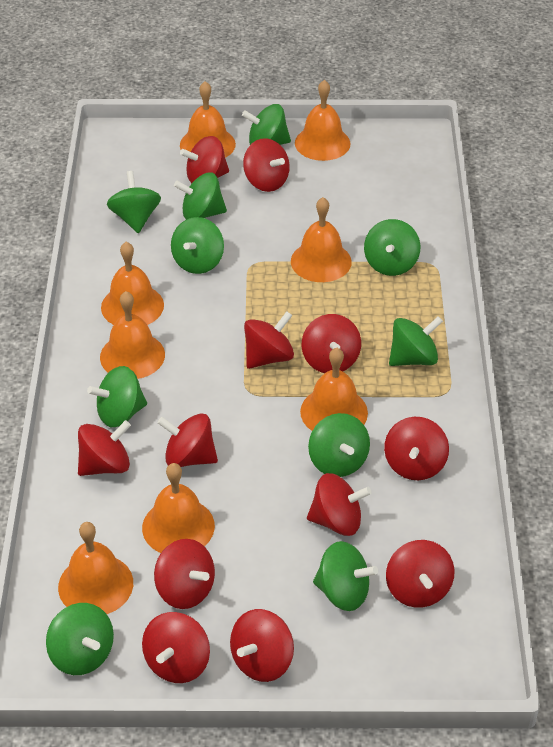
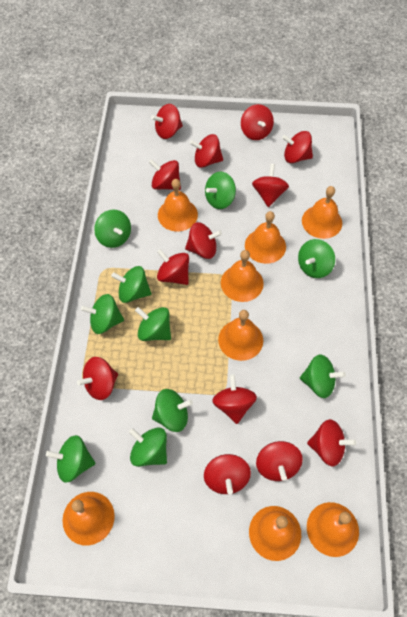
red spinning top: 12 -> 13

